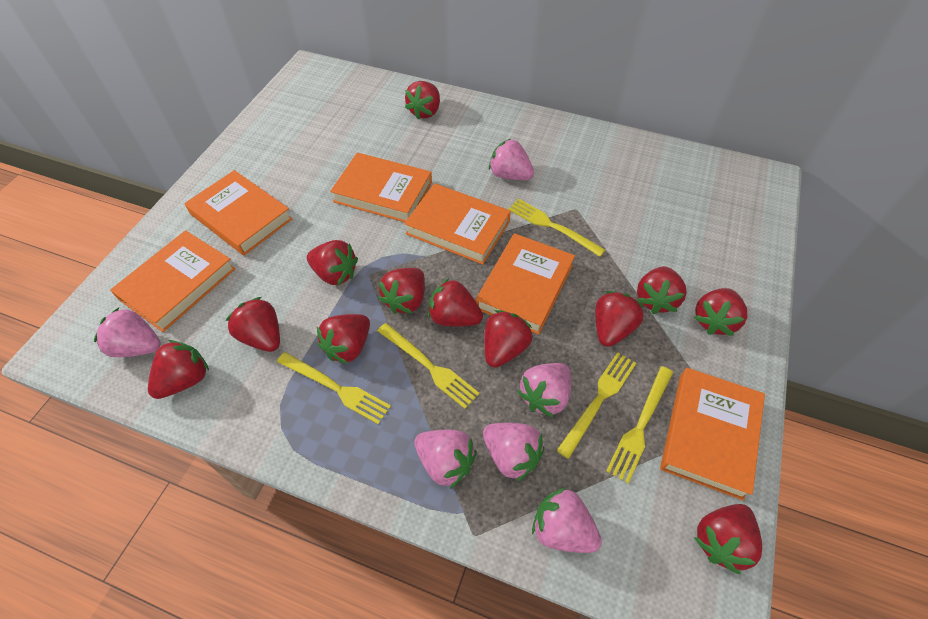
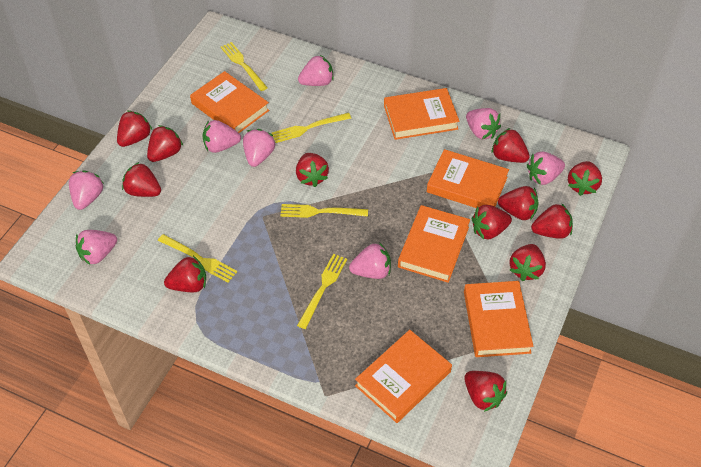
pink strawberry: 6 -> 8

